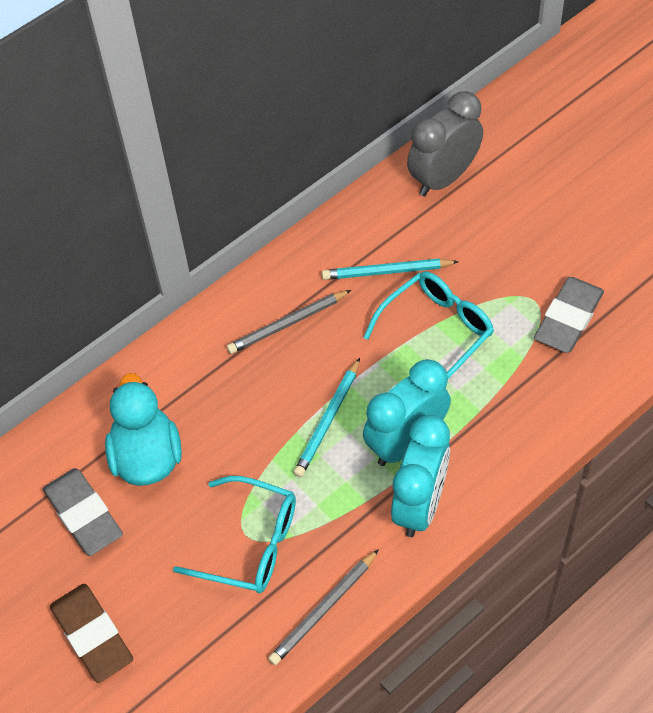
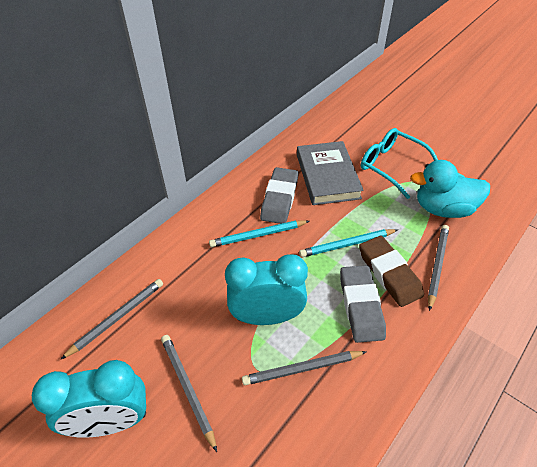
grey book: 0 -> 1
grey clock: 1 -> 0
grey pencil: 2 -> 4
turquoise glasses: 2 -> 1

